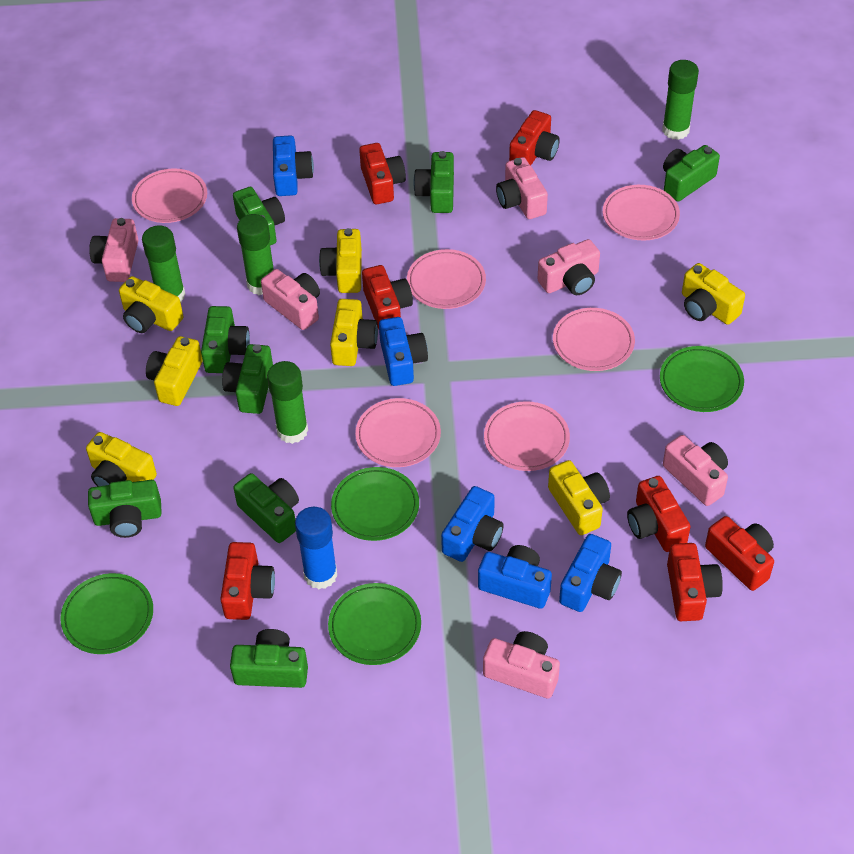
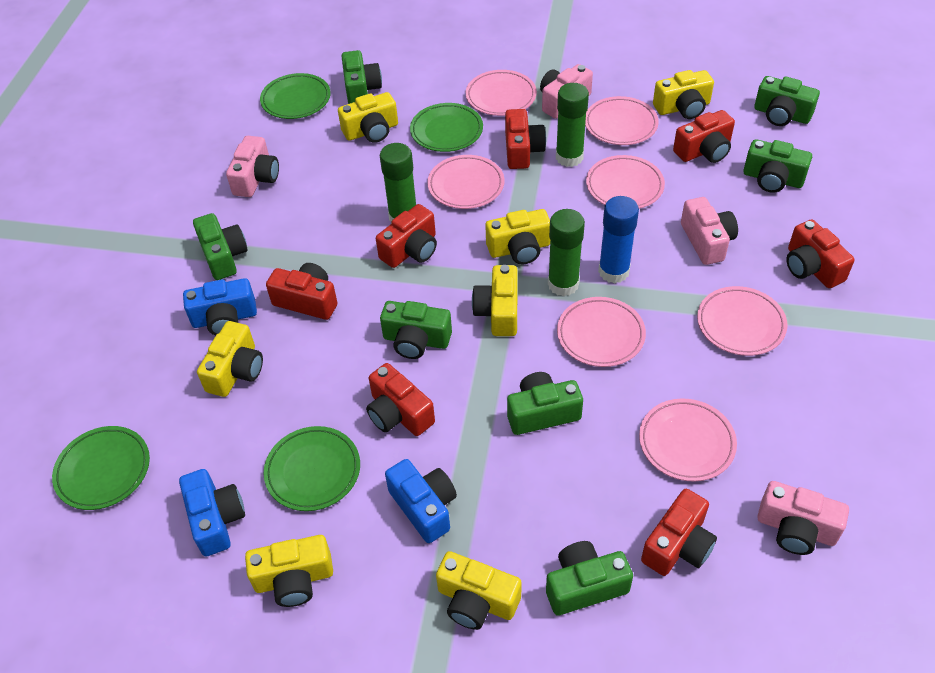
blue camera: 5 -> 3
green camera: 8 -> 7
green glue stick: 4 -> 3
pink camera: 6 -> 4
pink plate: 6 -> 7

